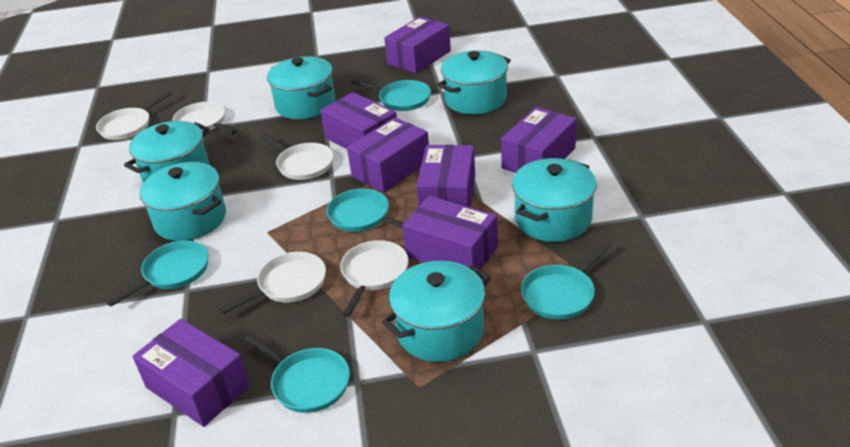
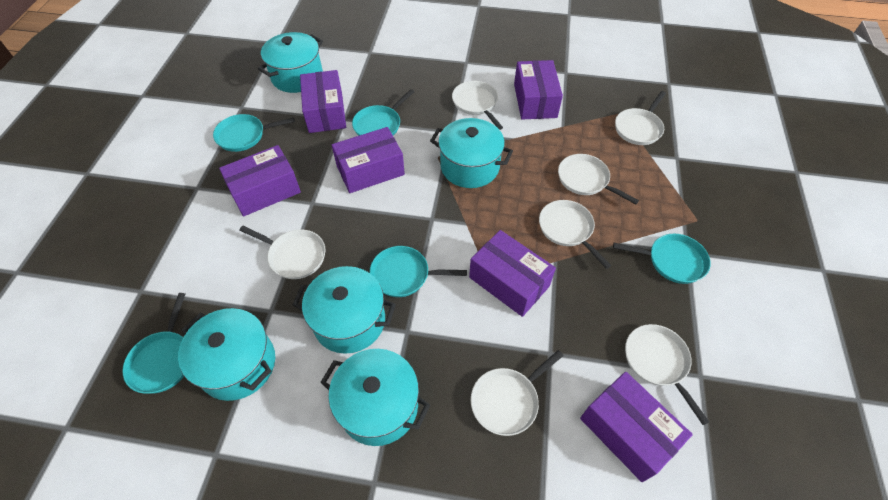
purple box: 7 -> 6
turquoise pot: 6 -> 5
white pan: 5 -> 7

